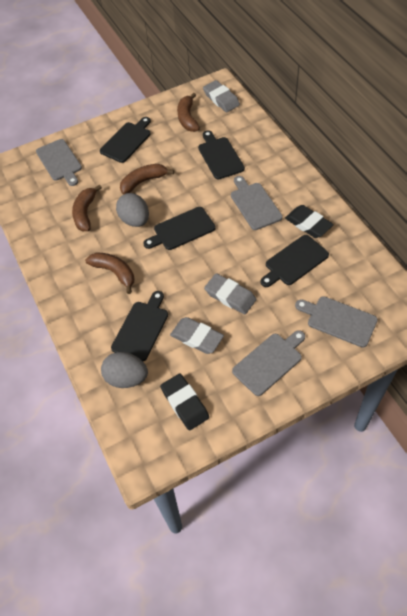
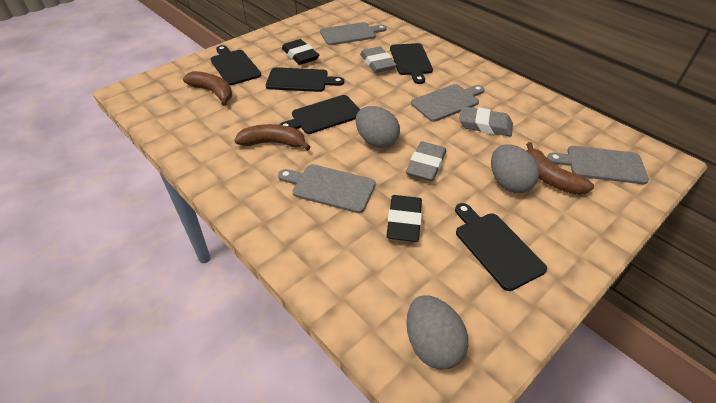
brown banana: 4 -> 3
grey egg: 2 -> 3

